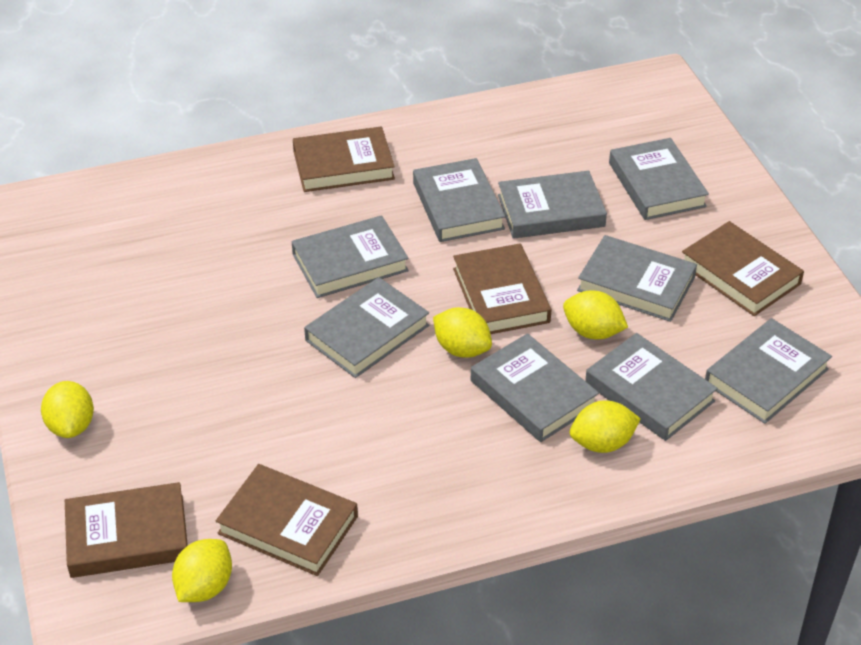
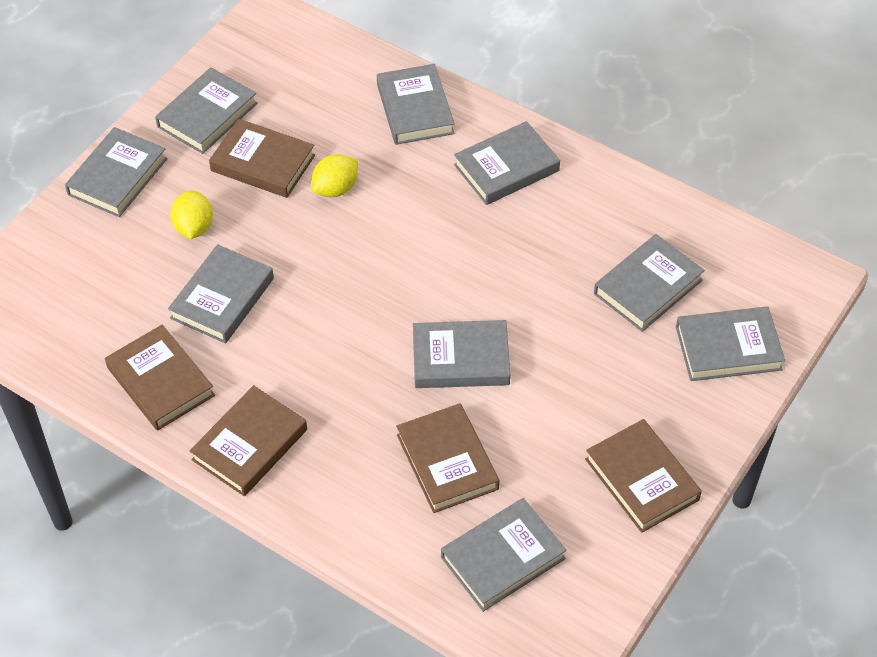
yellow lemon: 5 -> 2

